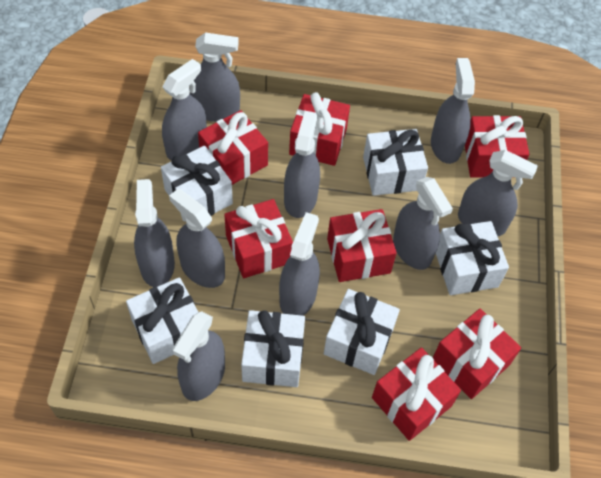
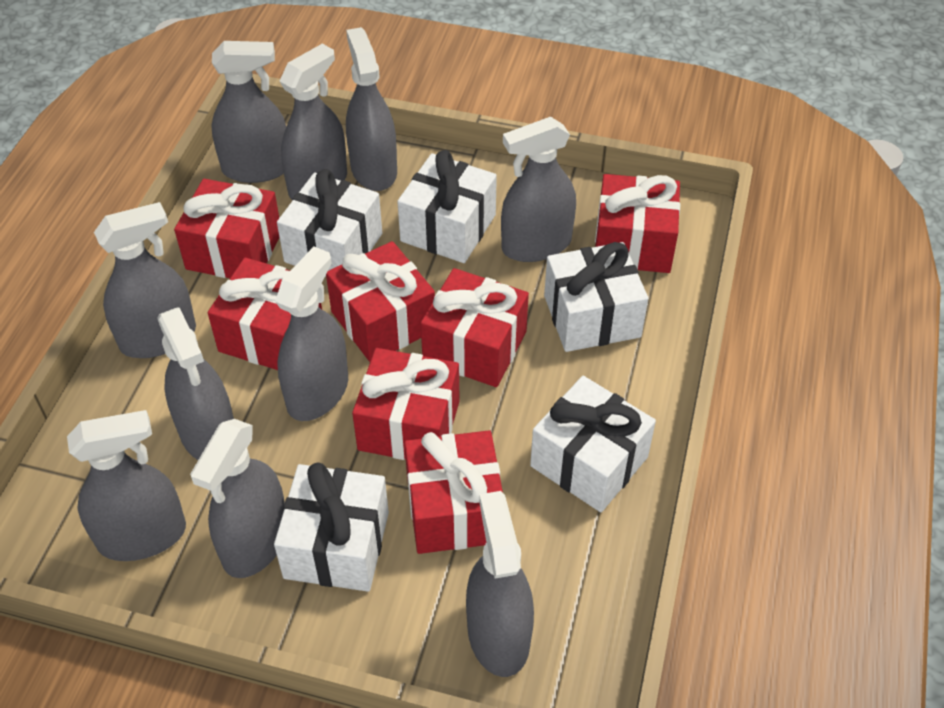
white gift: 6 -> 5

